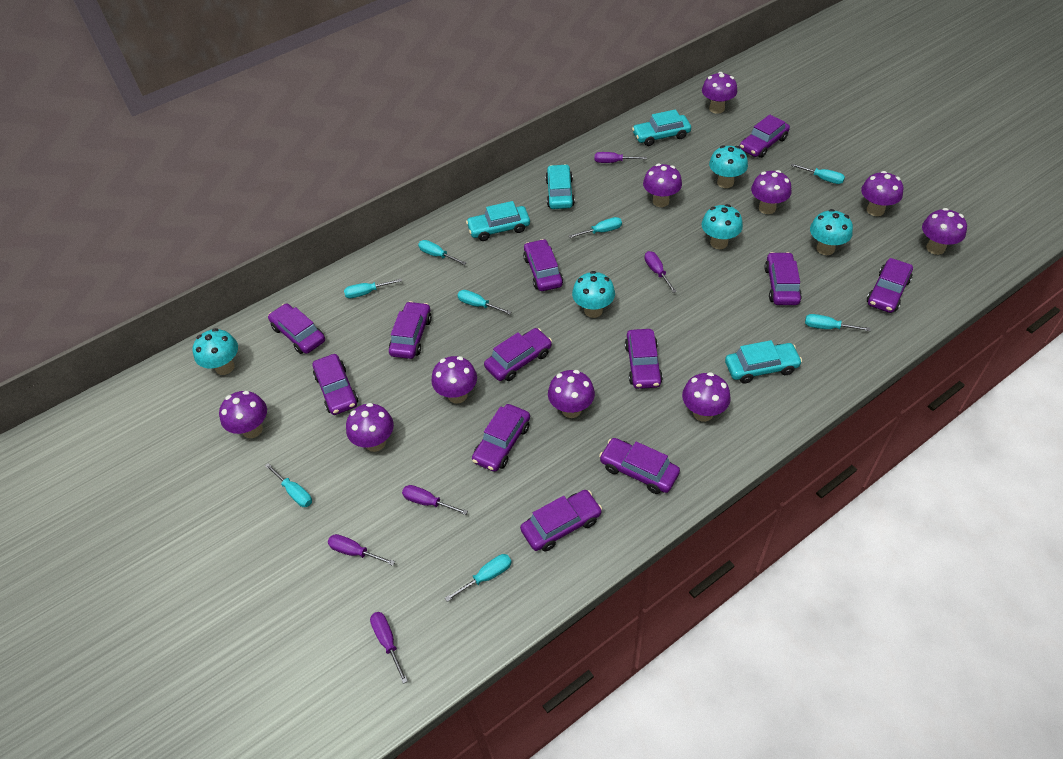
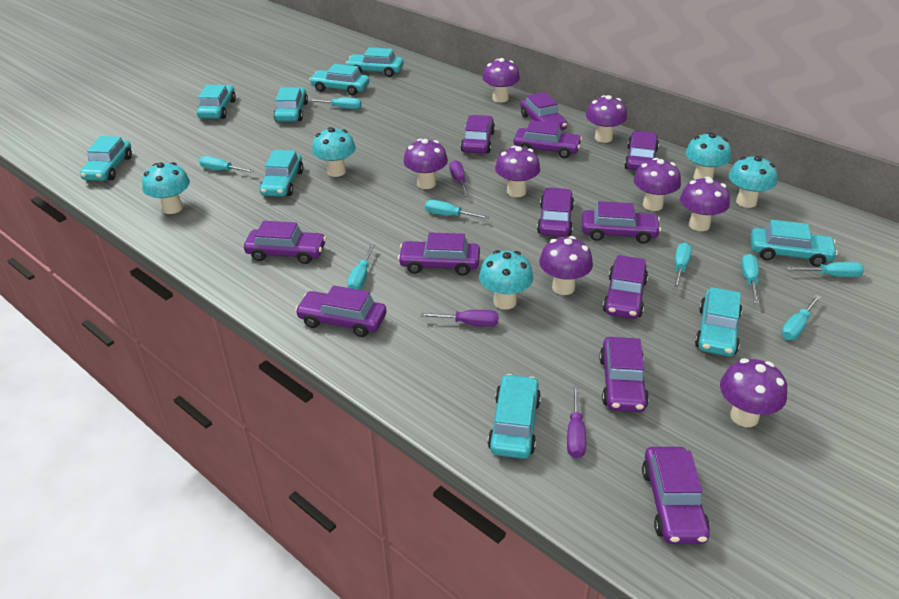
purple mushroom: 10 -> 8
purple screwdriver: 5 -> 3
turquoise car: 4 -> 9

